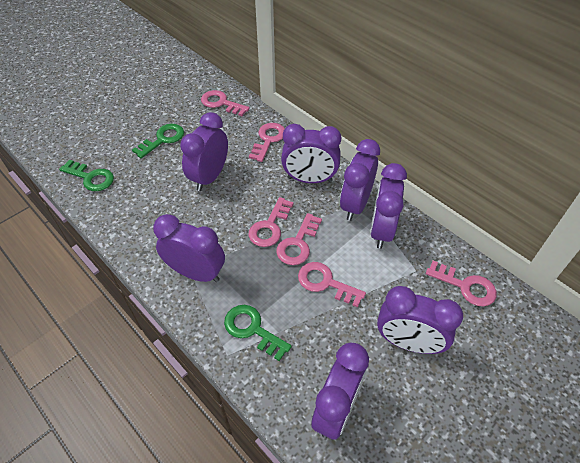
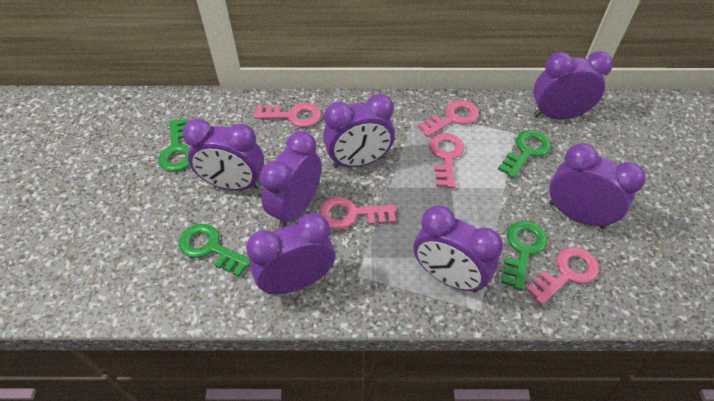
green key: 3 -> 4
pink key: 6 -> 5

